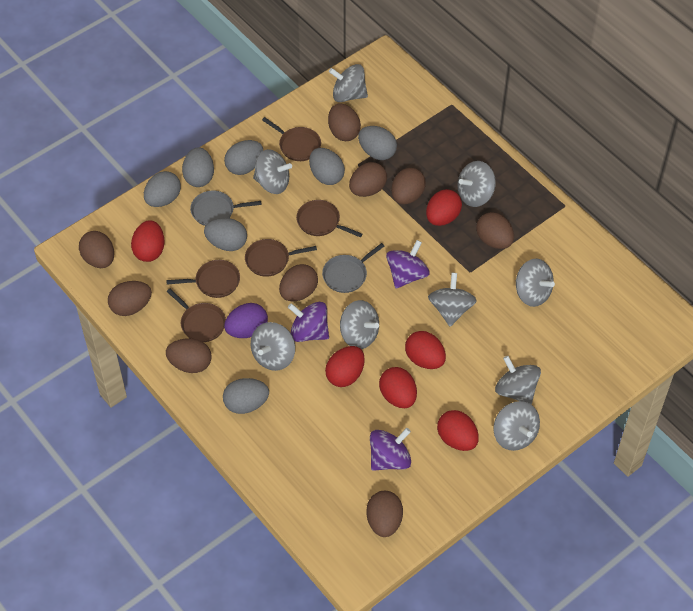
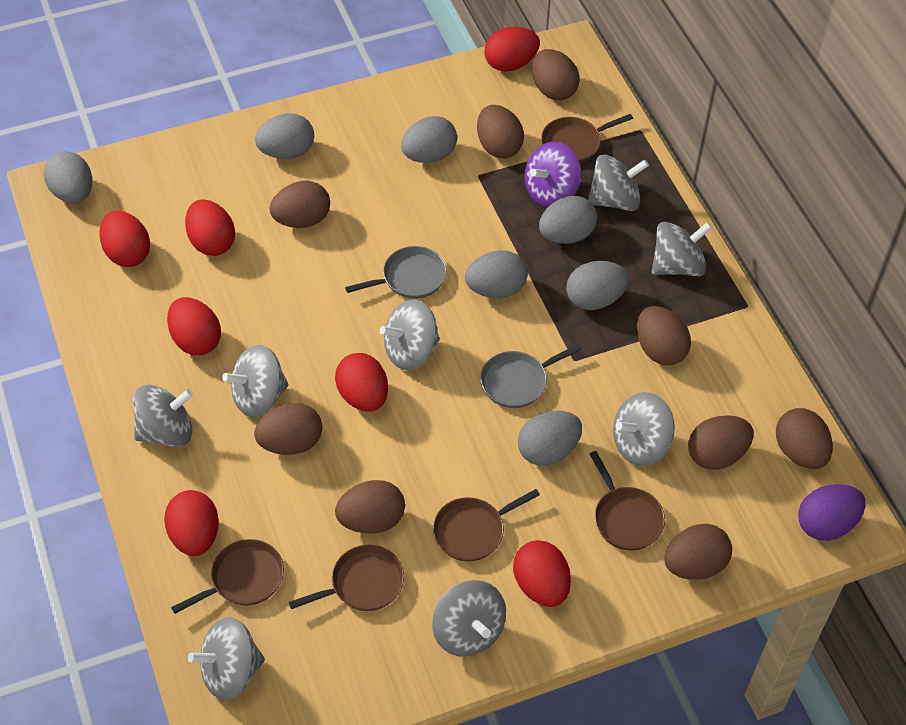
grey spinning top: 9 -> 8
purple spinning top: 3 -> 1
red egg: 6 -> 7

